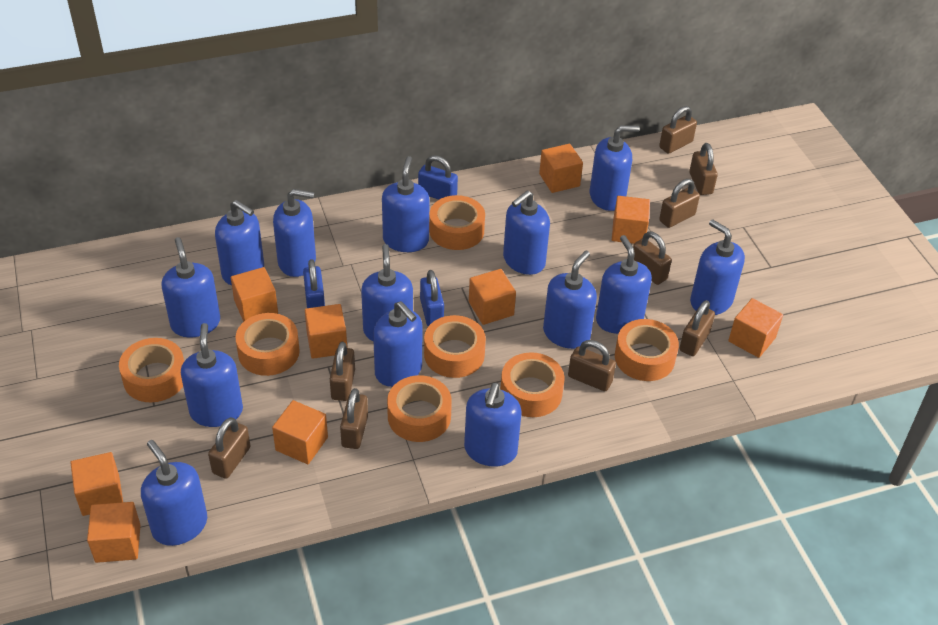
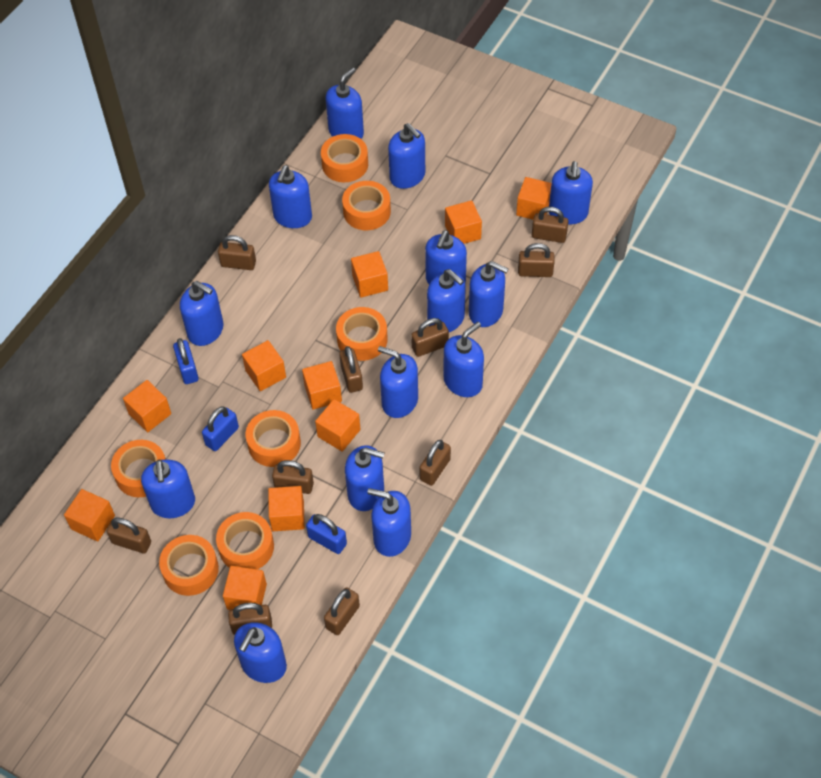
brown padlock: 9 -> 10
orange cube: 9 -> 10

